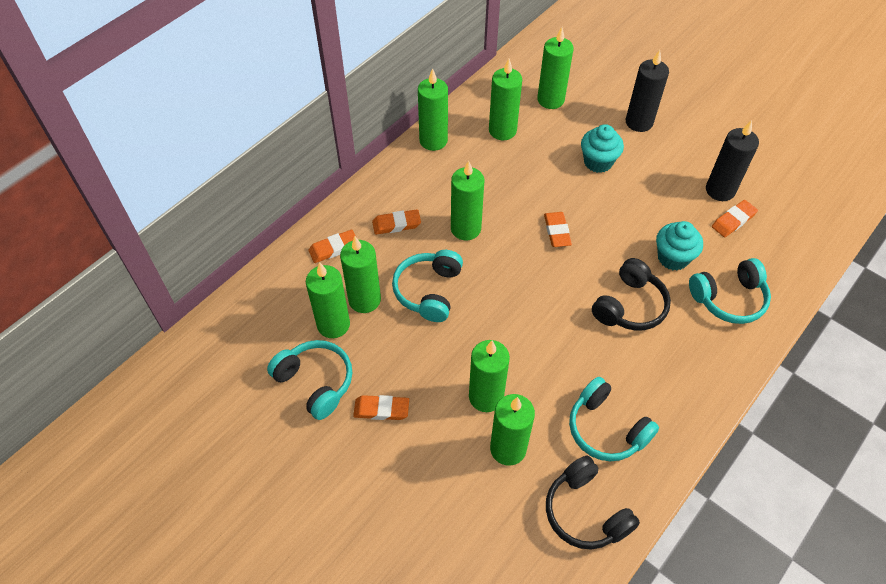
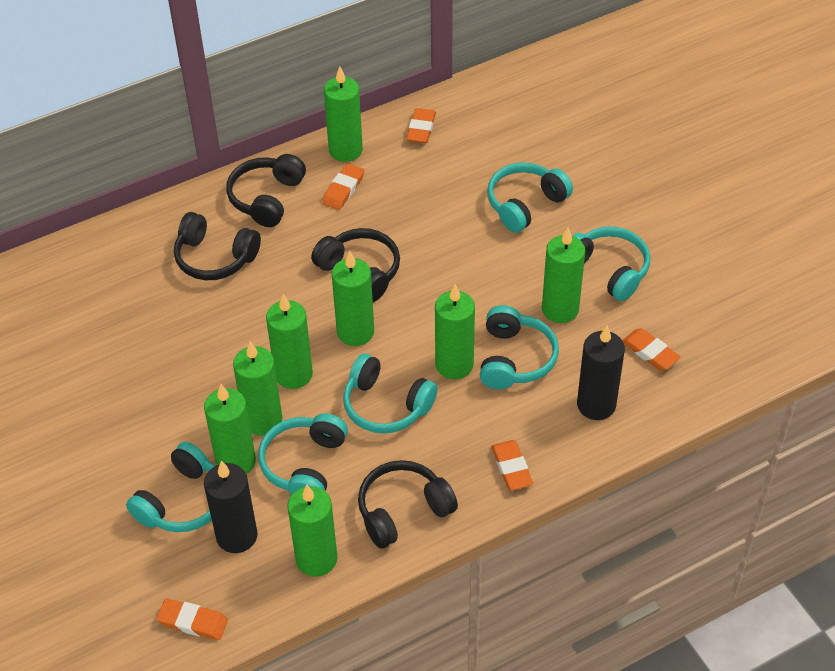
black headphones: 2 -> 4
turquoise cupcake: 2 -> 0
turquoise headphones: 4 -> 6

